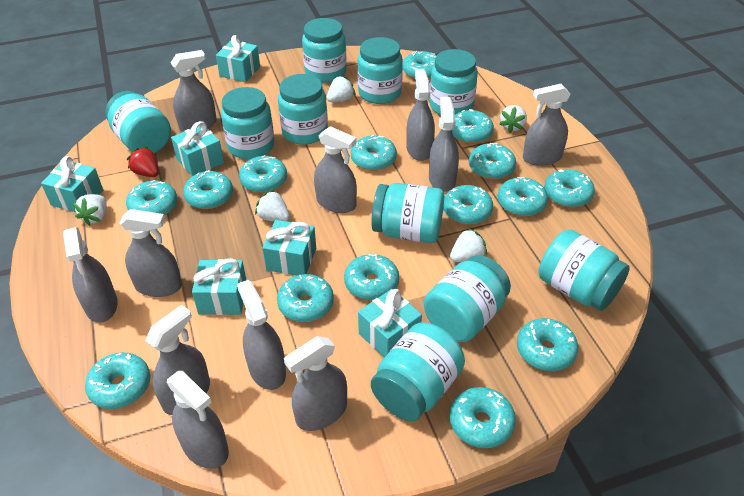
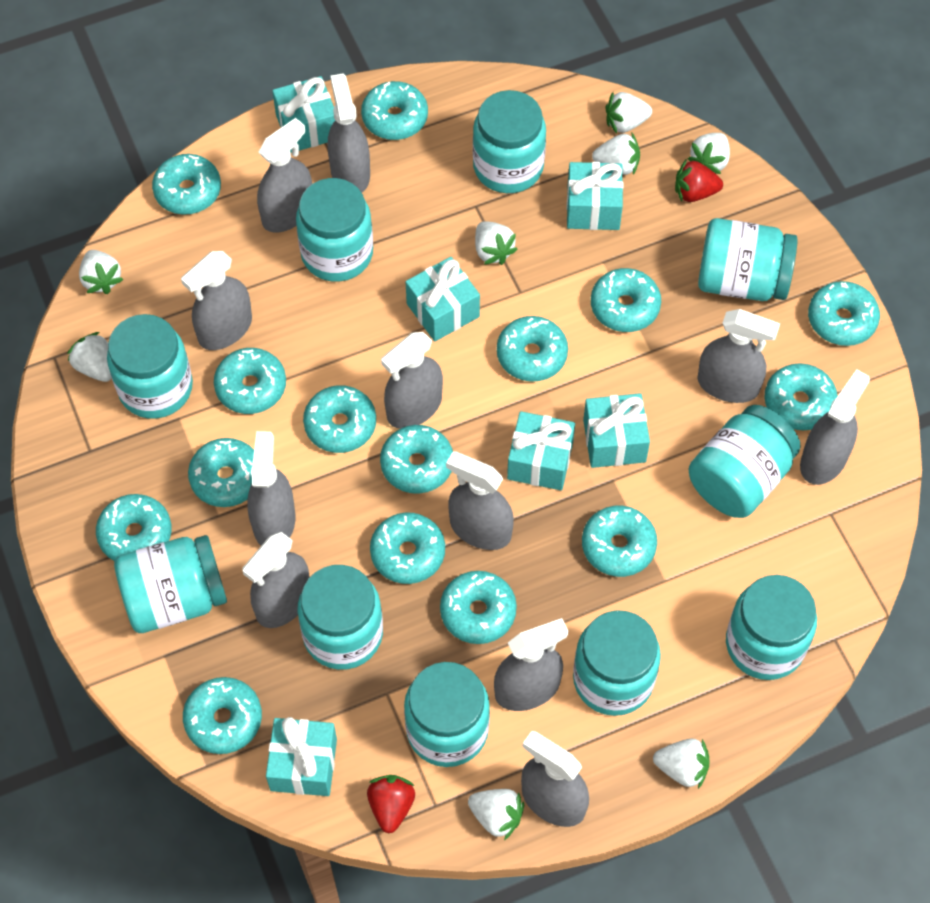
red strawberry: 1 -> 2
white strawberry: 5 -> 8

